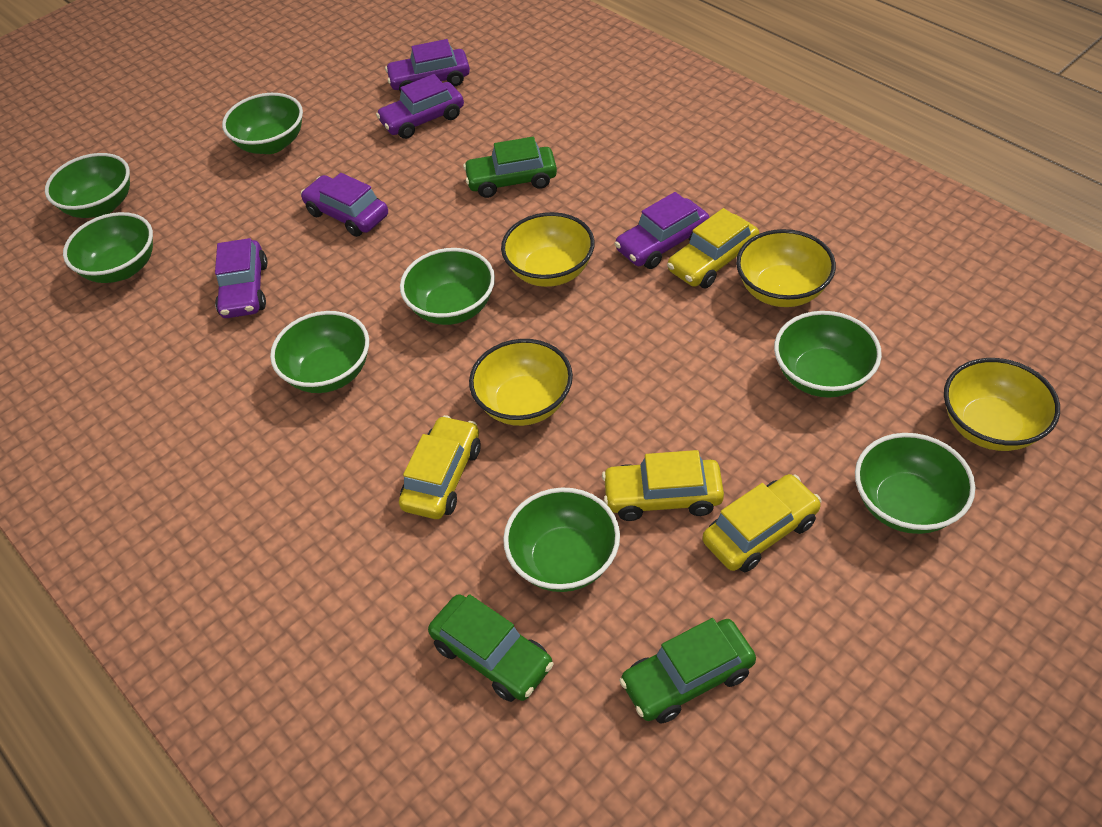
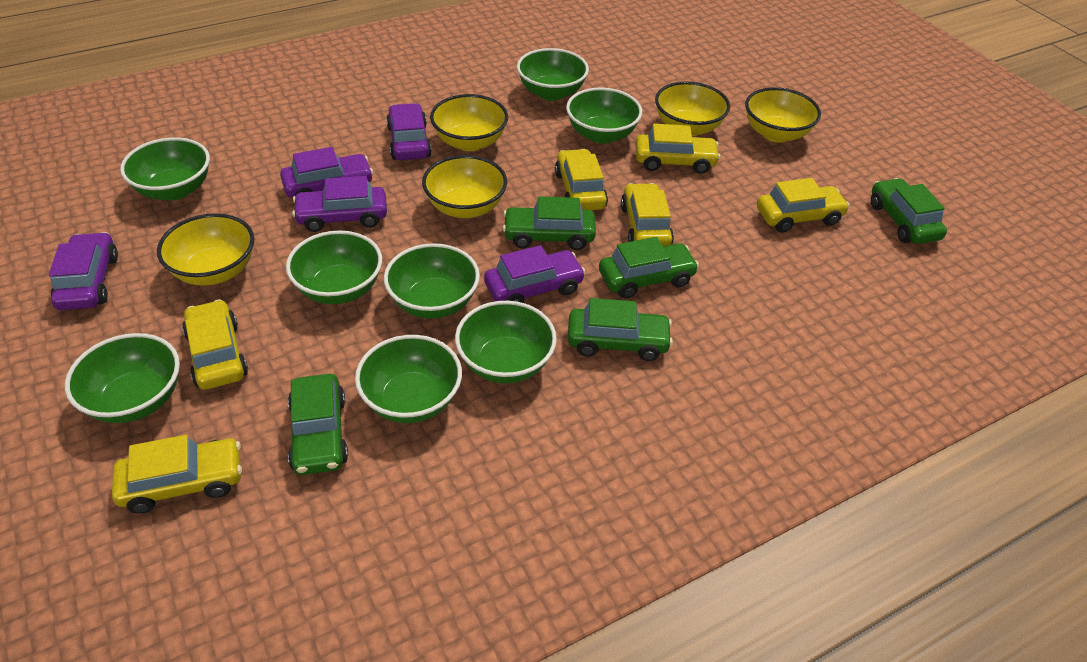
green car: 3 -> 5
yellow bowl: 4 -> 5
yellow car: 4 -> 6

